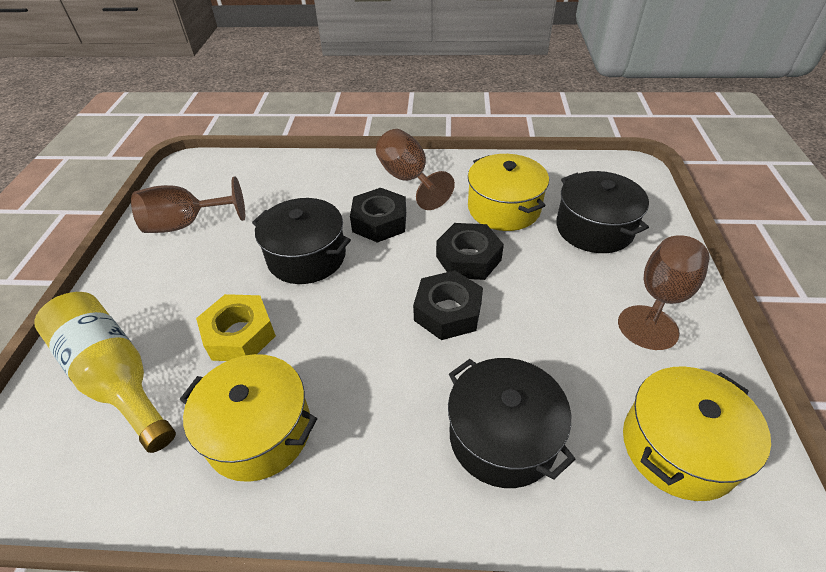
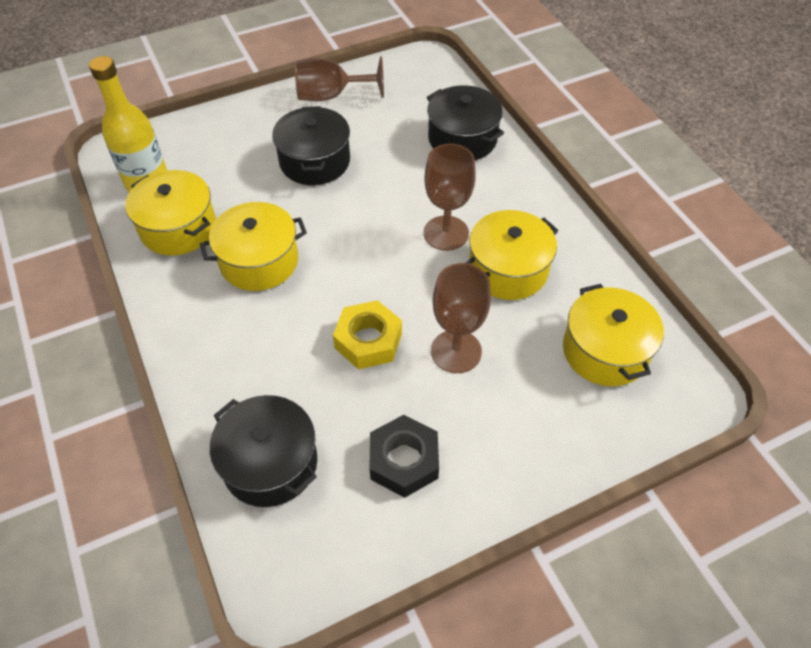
black nut: 3 -> 1
yellow pot: 3 -> 4

